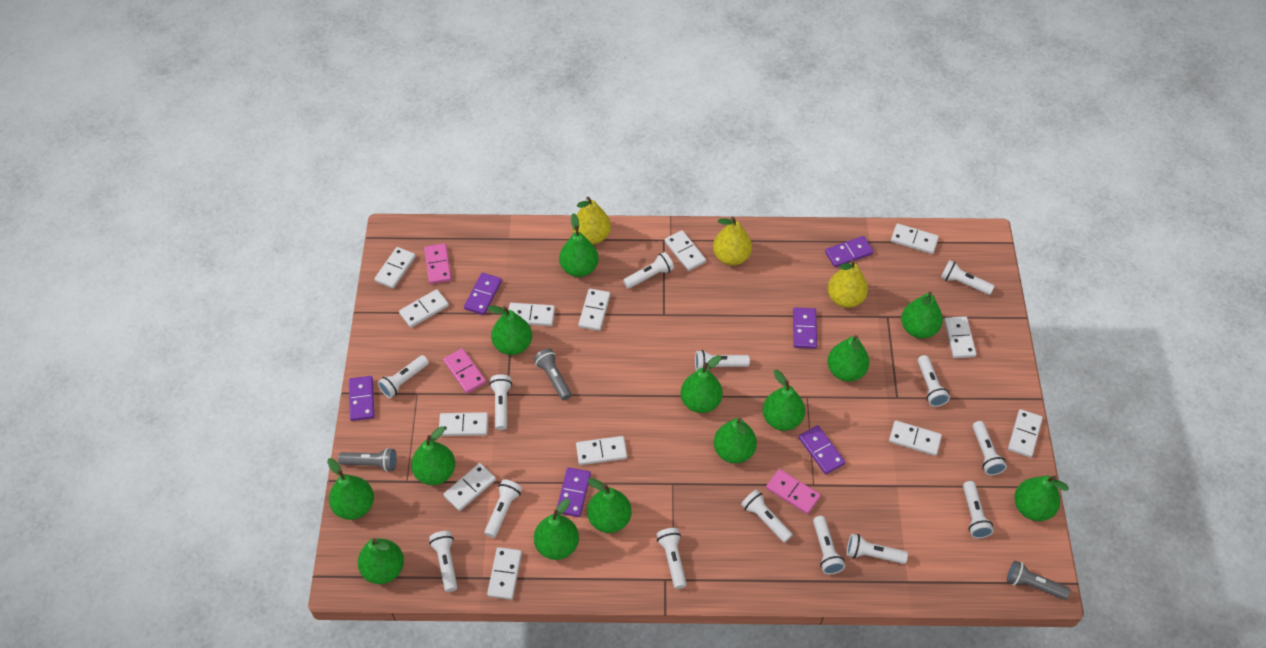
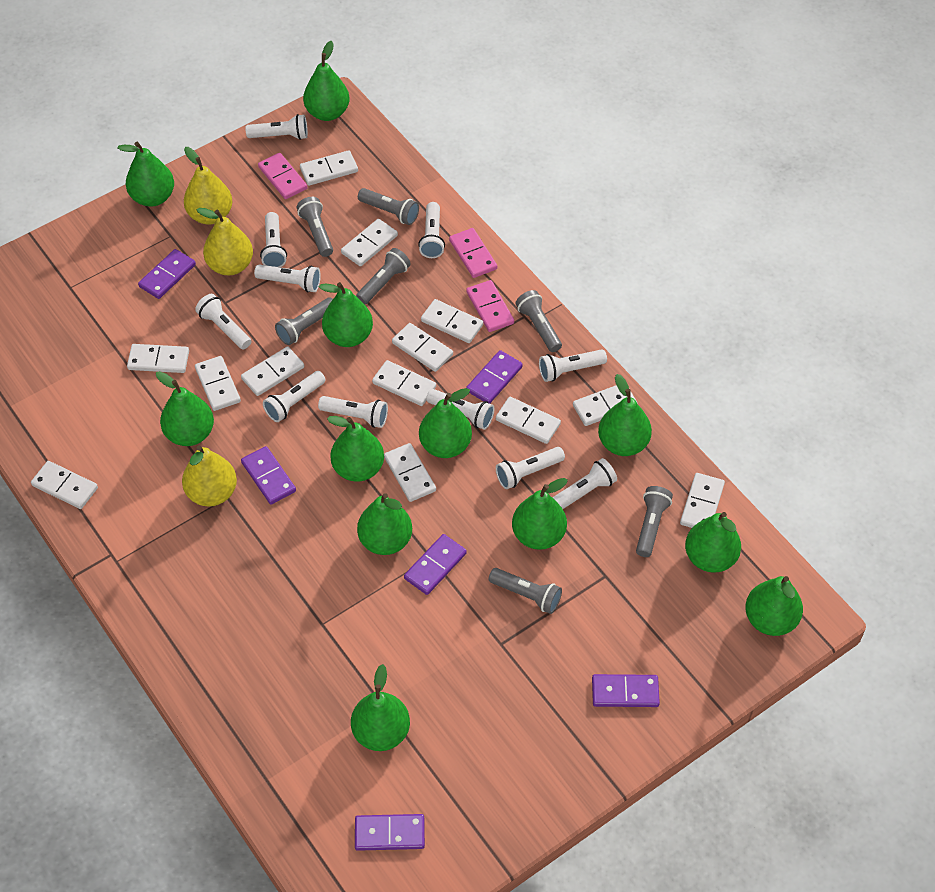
green pear: 13 -> 12
grey flashlight: 3 -> 7
white flashlight: 14 -> 11

